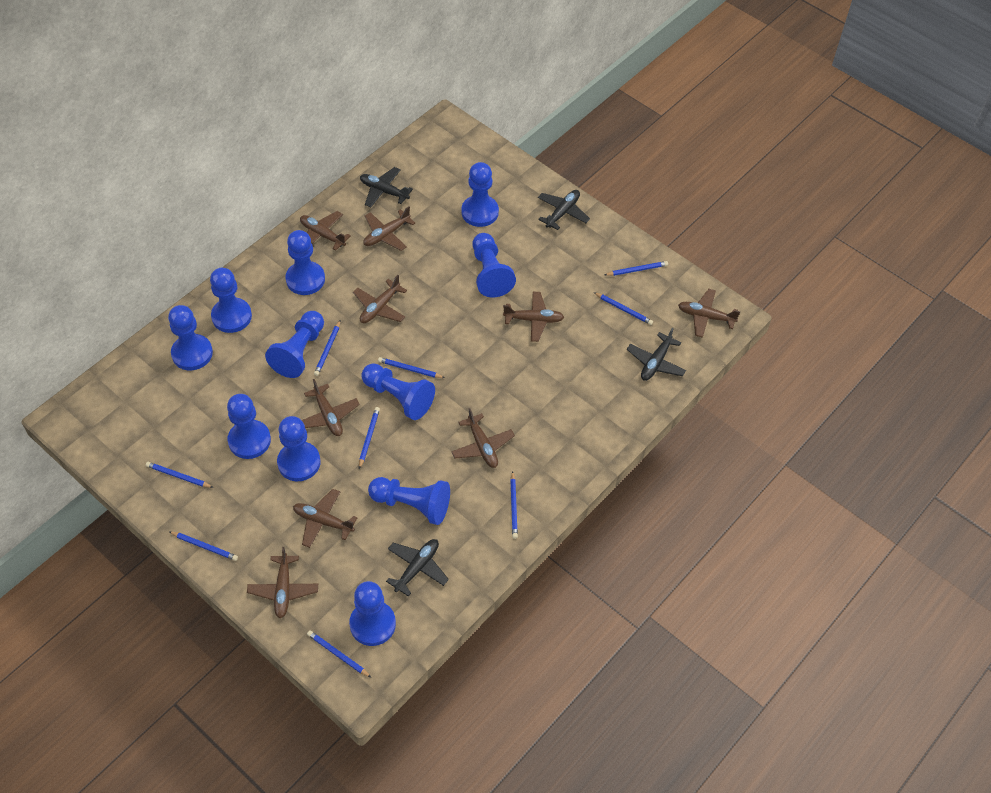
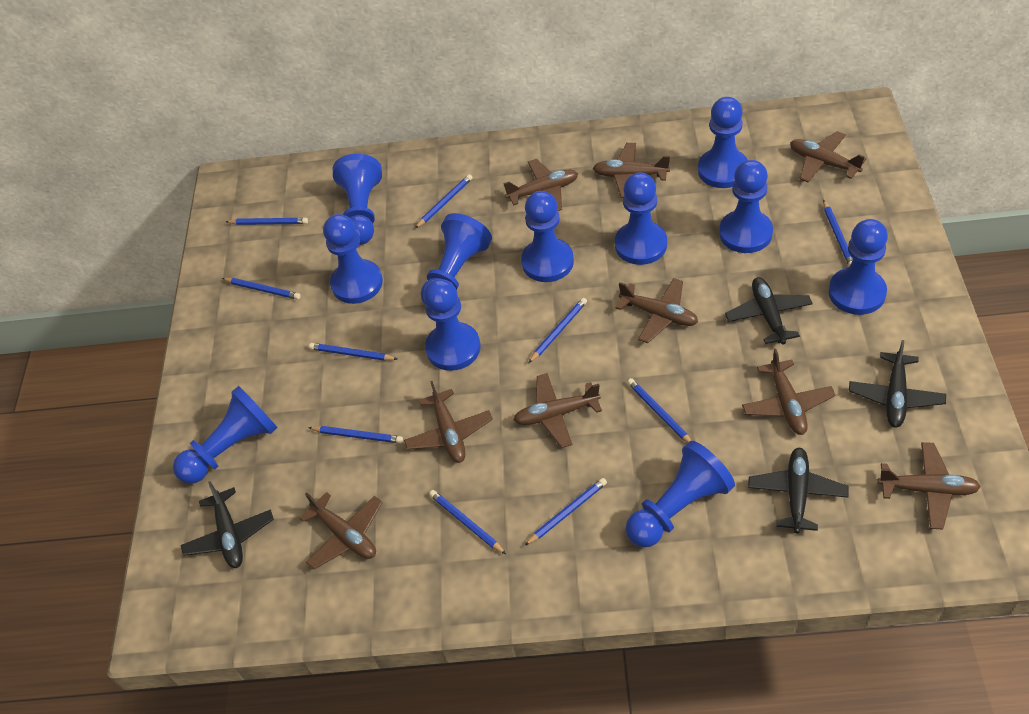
blue pencil: 9 -> 10

